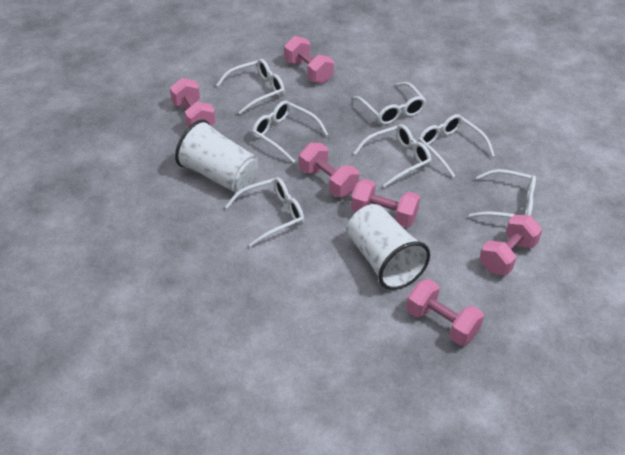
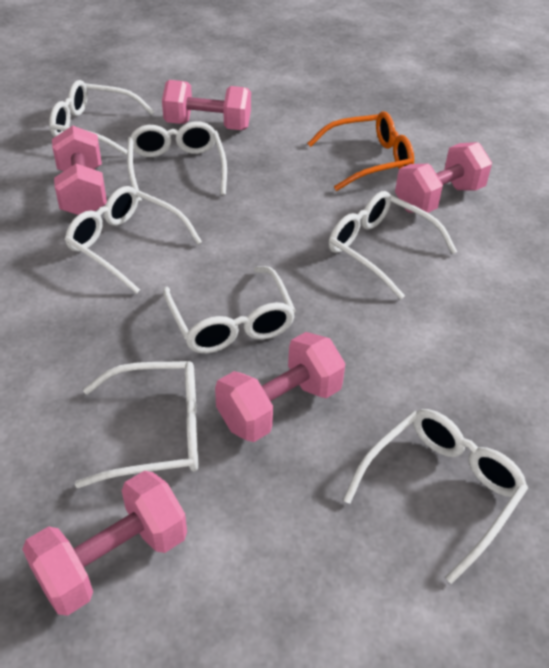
orange glasses: 0 -> 1
pink dumbbell: 6 -> 5
white cup: 2 -> 0

